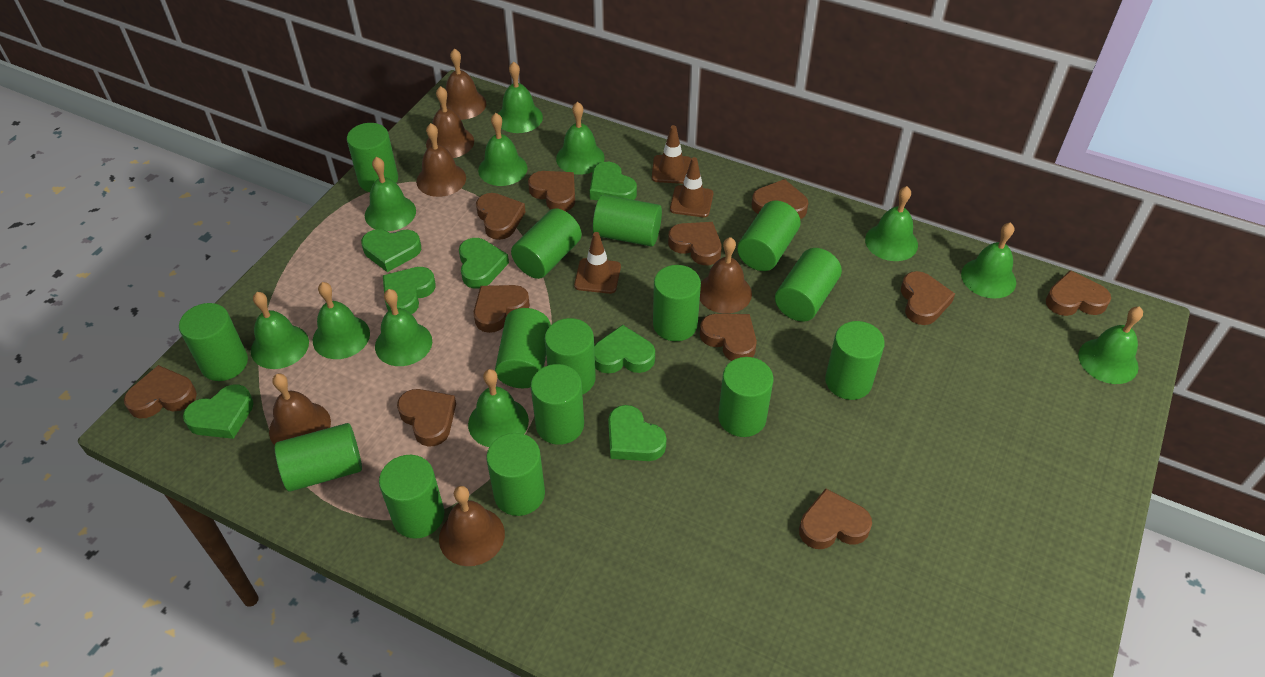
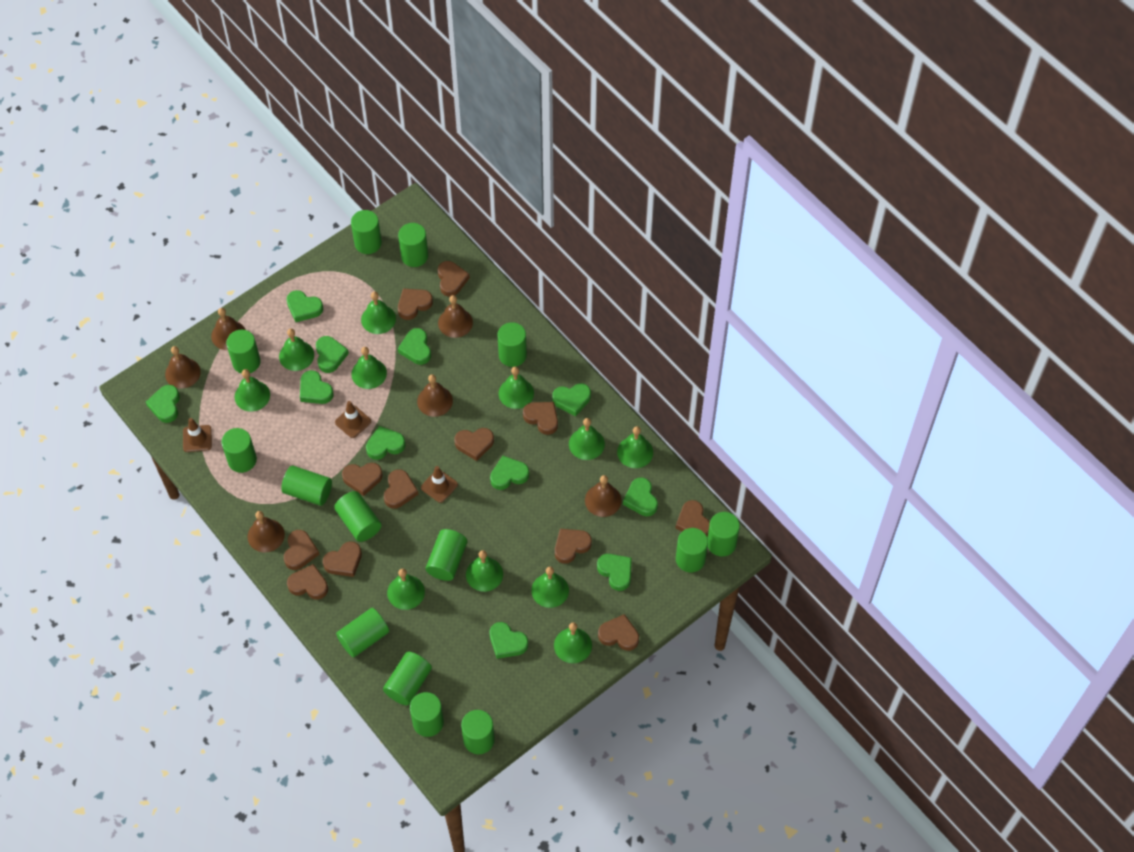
brown heart: 11 -> 12
green cylinder: 15 -> 14
green heart: 7 -> 11

